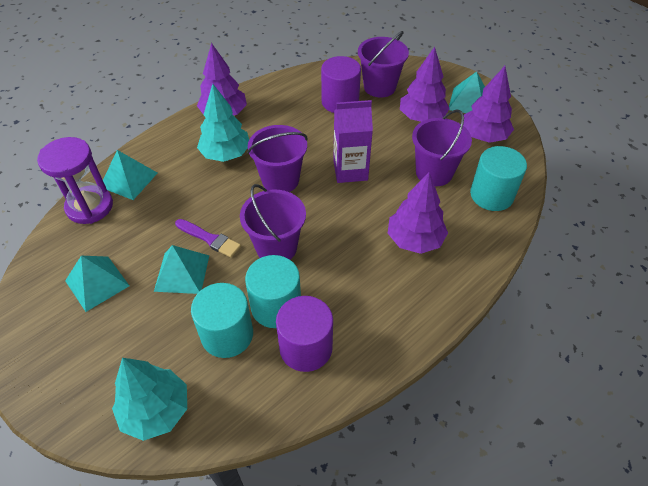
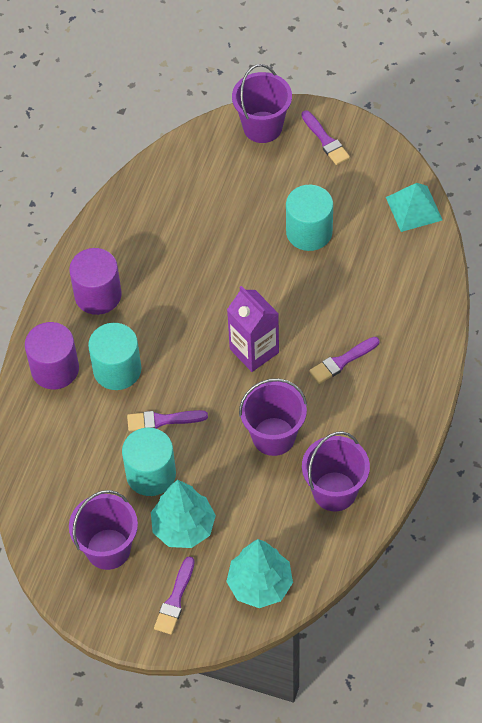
purple brush: 1 -> 4
purple hourglass: 1 -> 0
purple tree: 4 -> 0
turquoise pyramid: 4 -> 1

